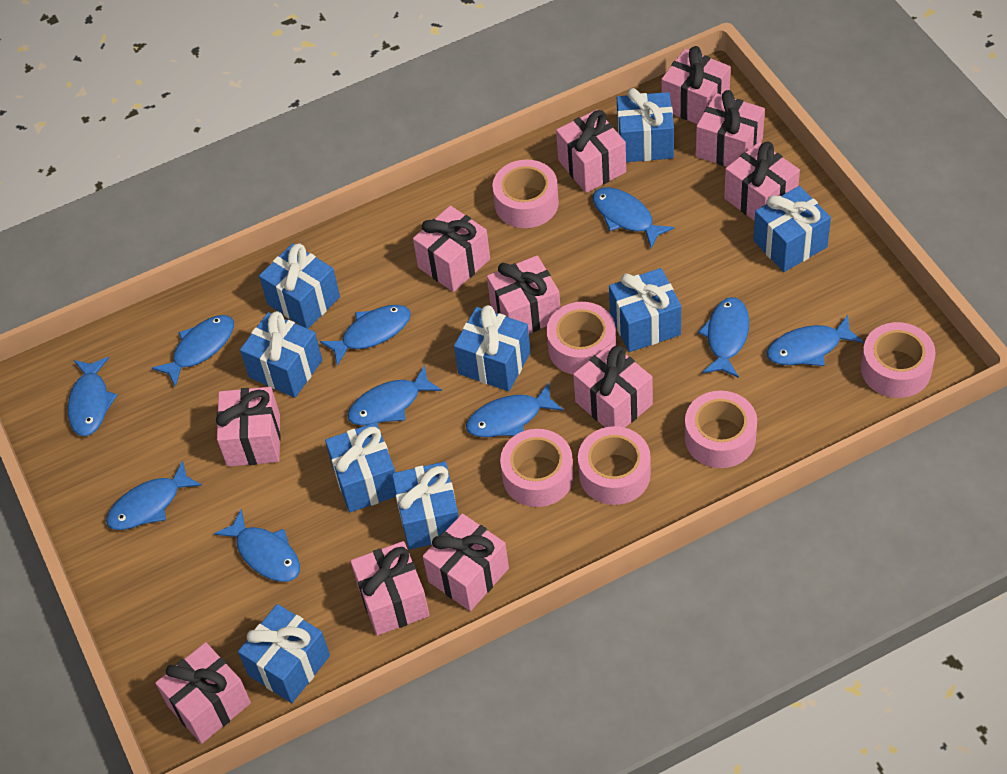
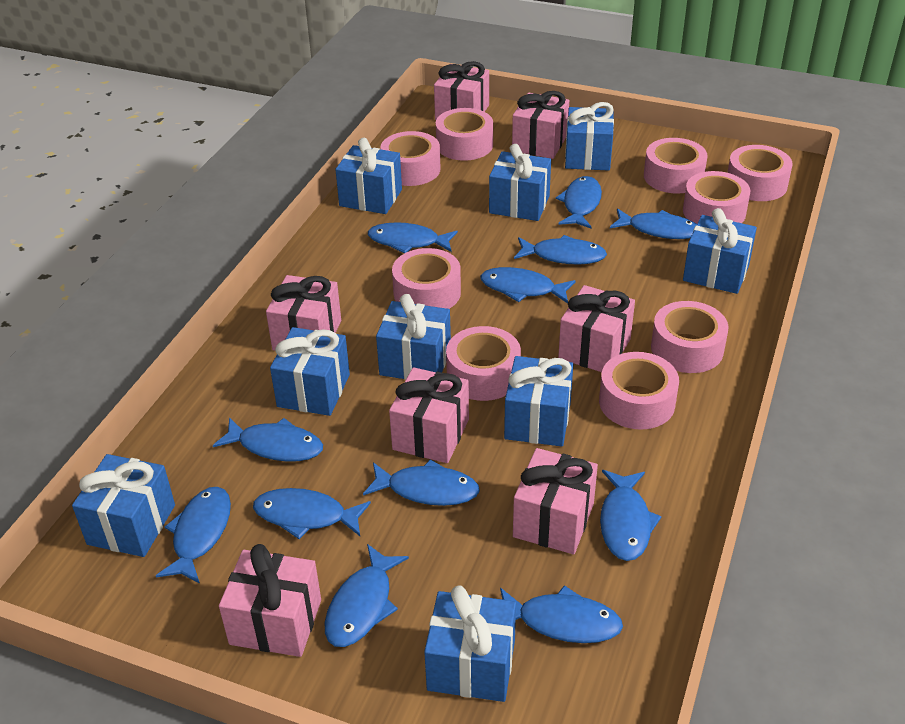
blue fish: 10 -> 12
pink gift: 11 -> 7
pink tape: 6 -> 9

